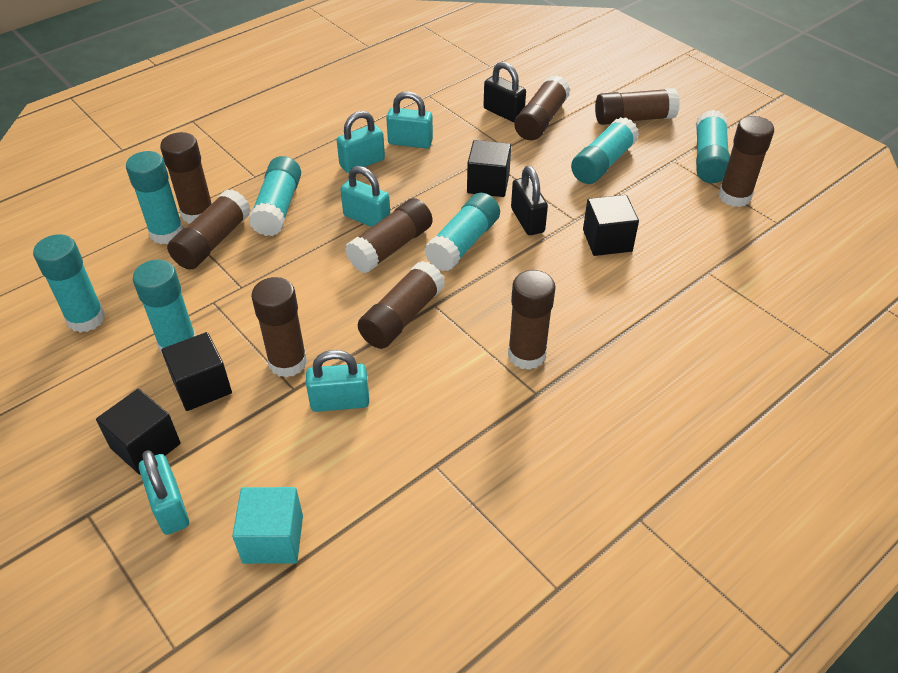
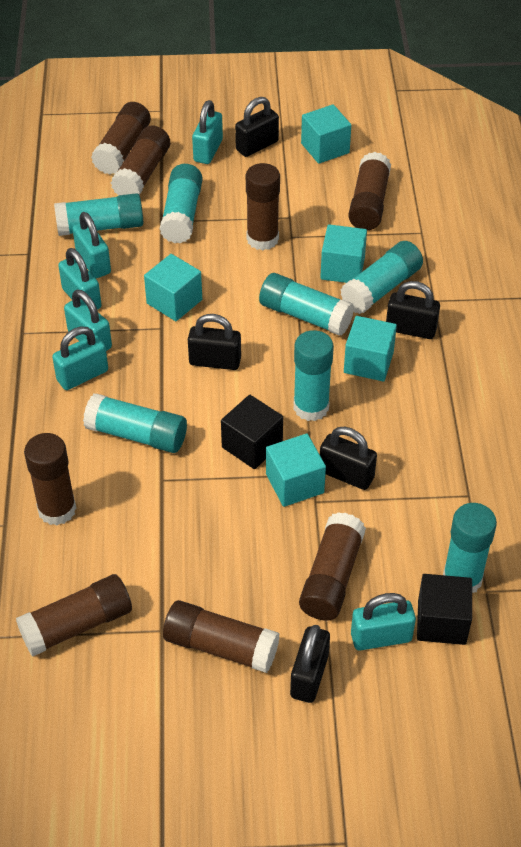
black cube: 4 -> 2
black padlock: 2 -> 5
brown glue stick: 9 -> 8
turquoise cube: 1 -> 5
turquoise padlock: 5 -> 6

